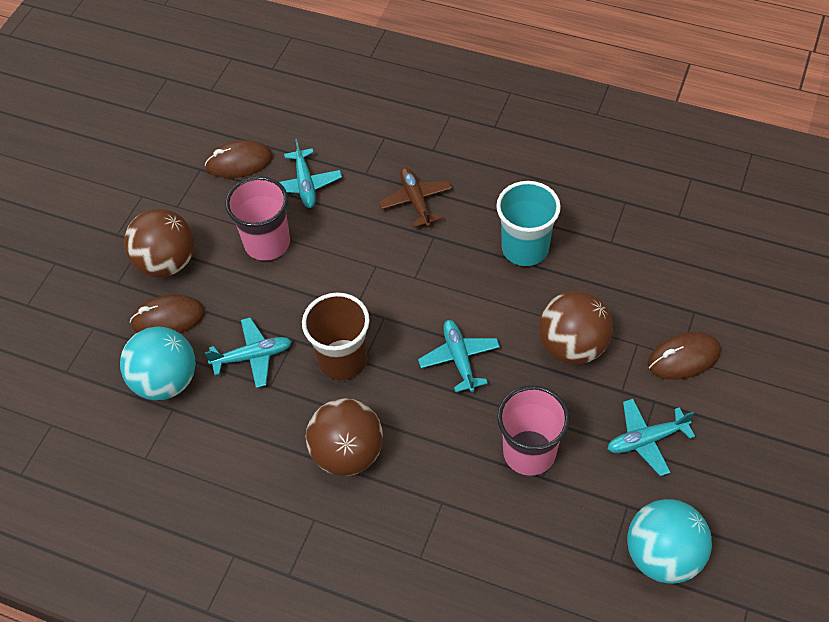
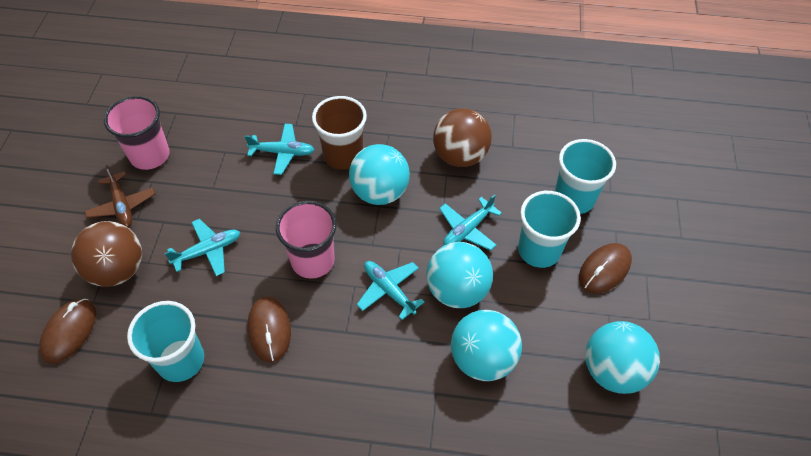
brown ball: 3 -> 2
turquoise ball: 2 -> 4
turquoise cup: 1 -> 3

